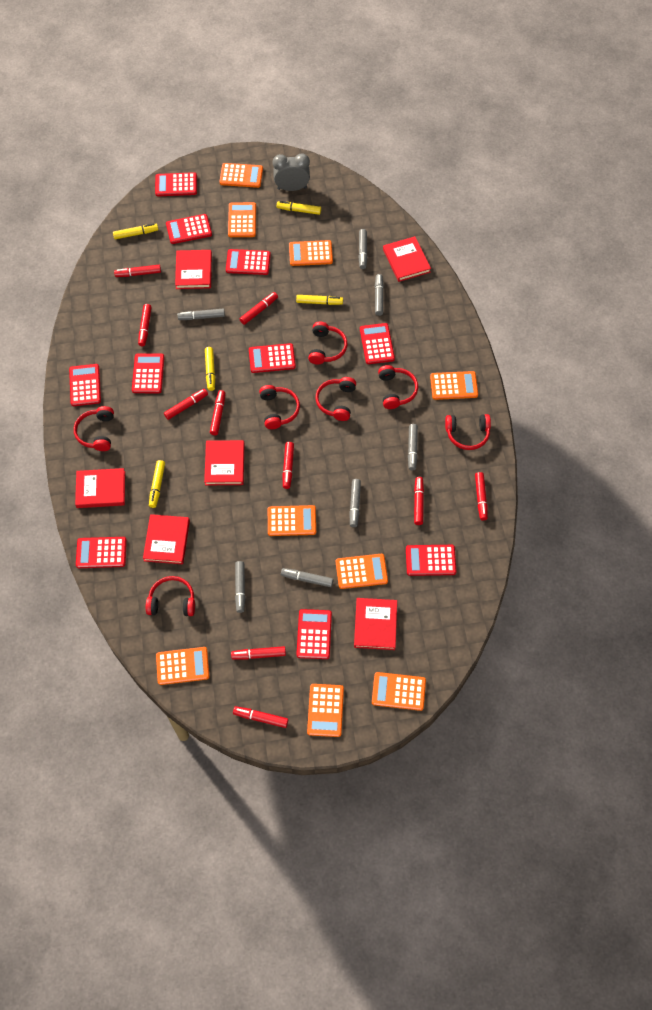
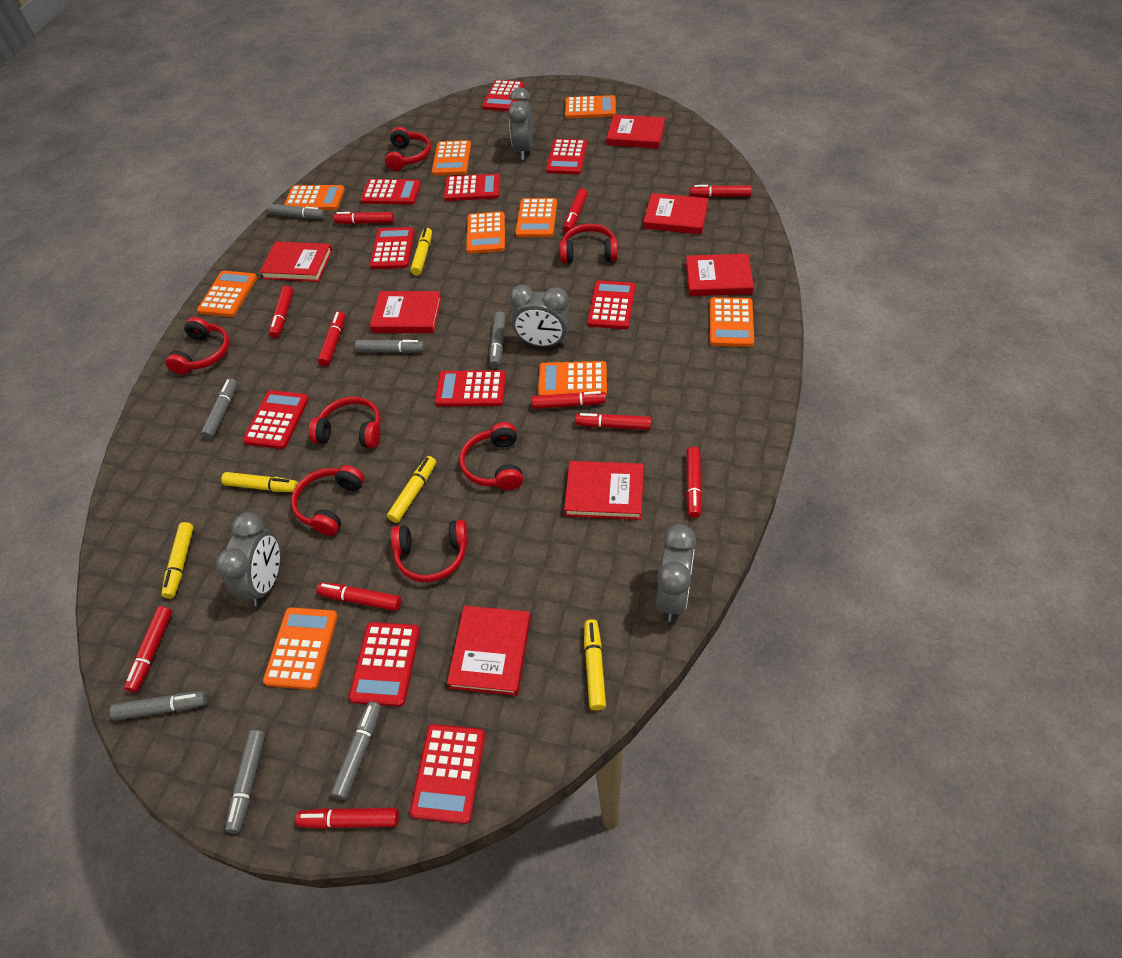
grey clock: 1 -> 4
red book: 6 -> 7
red marker: 10 -> 11

